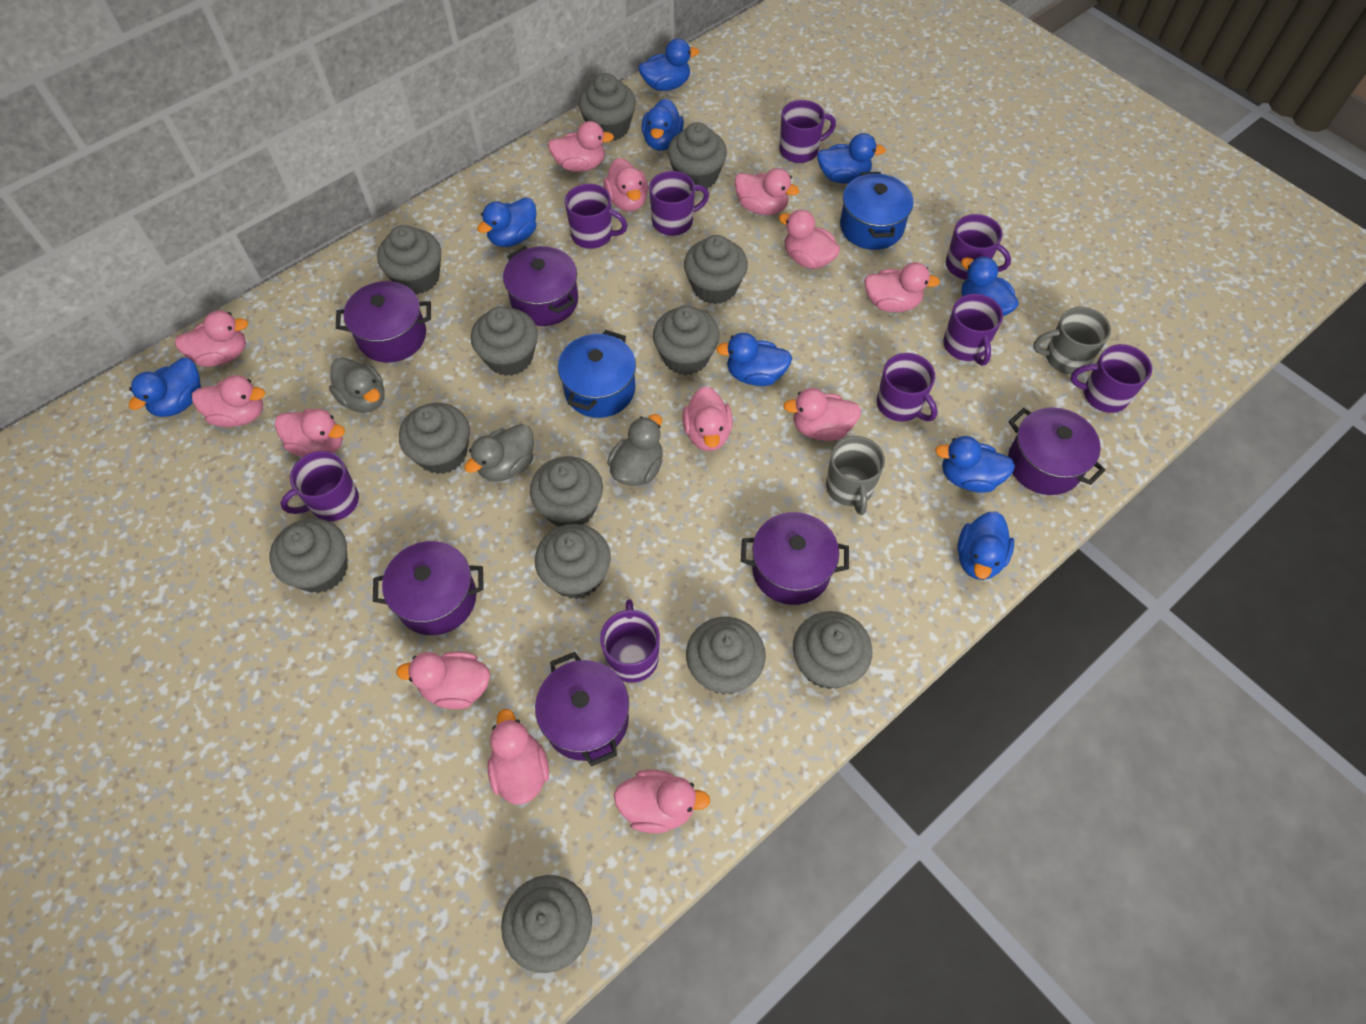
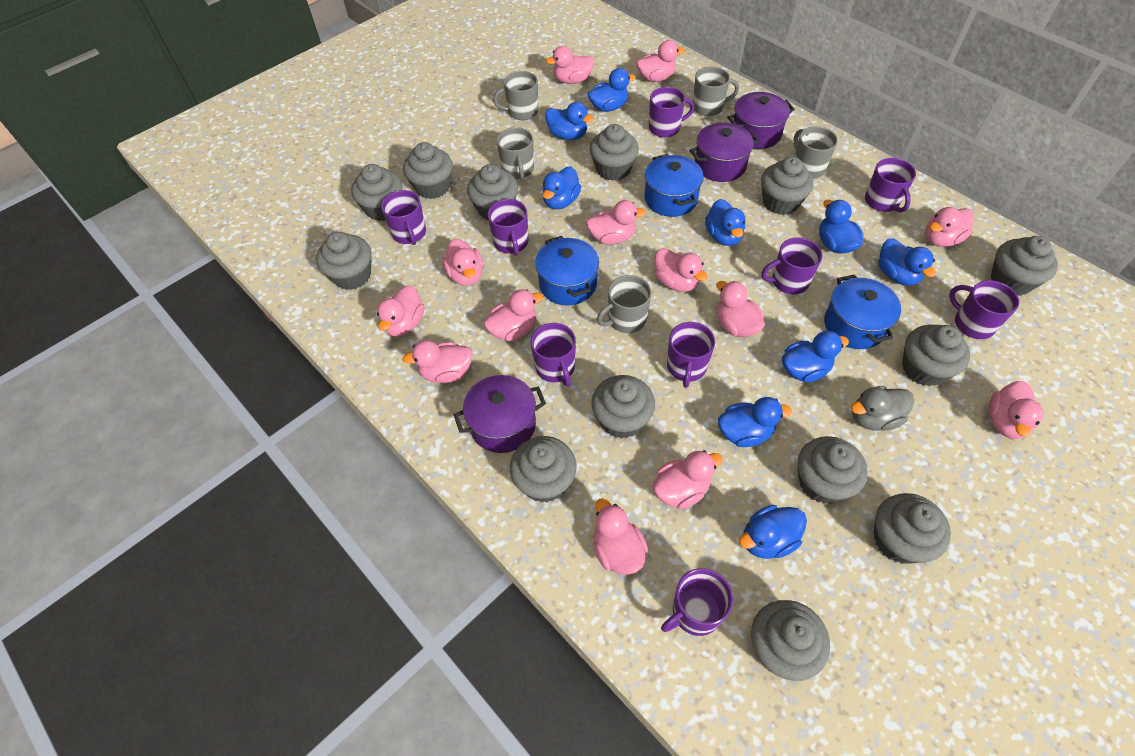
blue pot: 2 -> 3
grey duck: 3 -> 1
grey mug: 2 -> 5
purple pot: 6 -> 3

